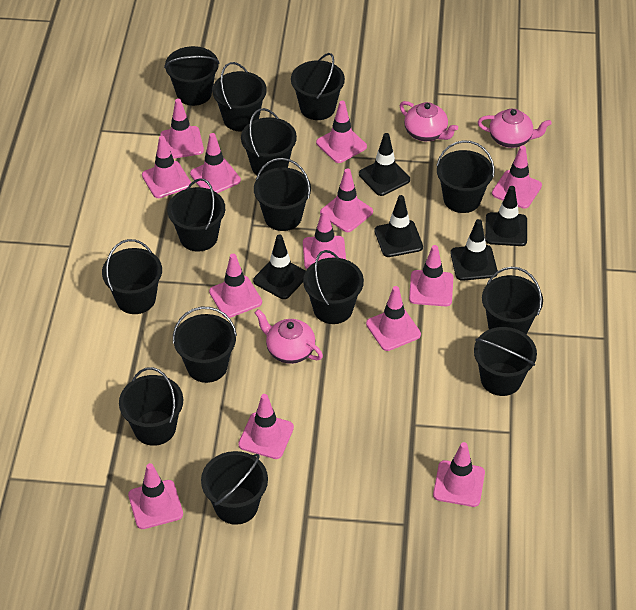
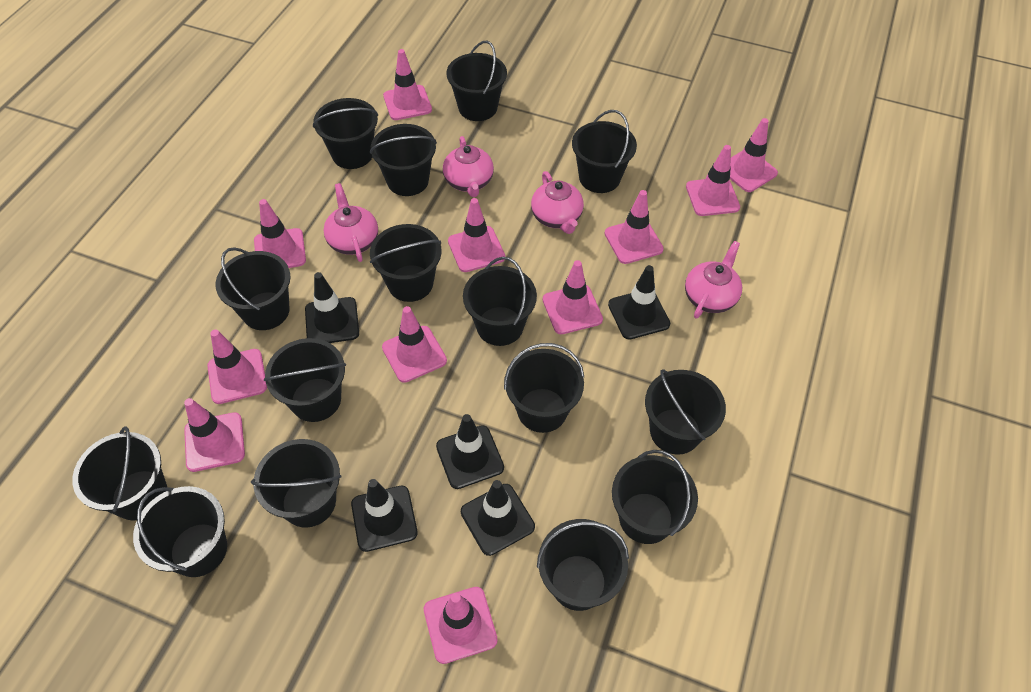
black bucket: 14 -> 15
pink teapot: 3 -> 4
pink traffic cone: 13 -> 11

